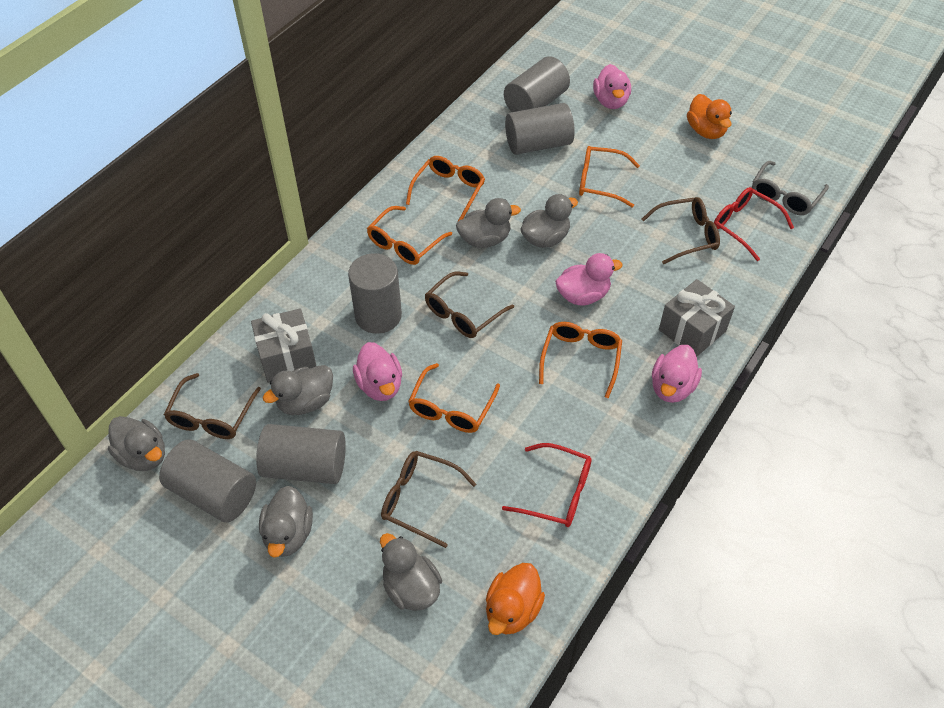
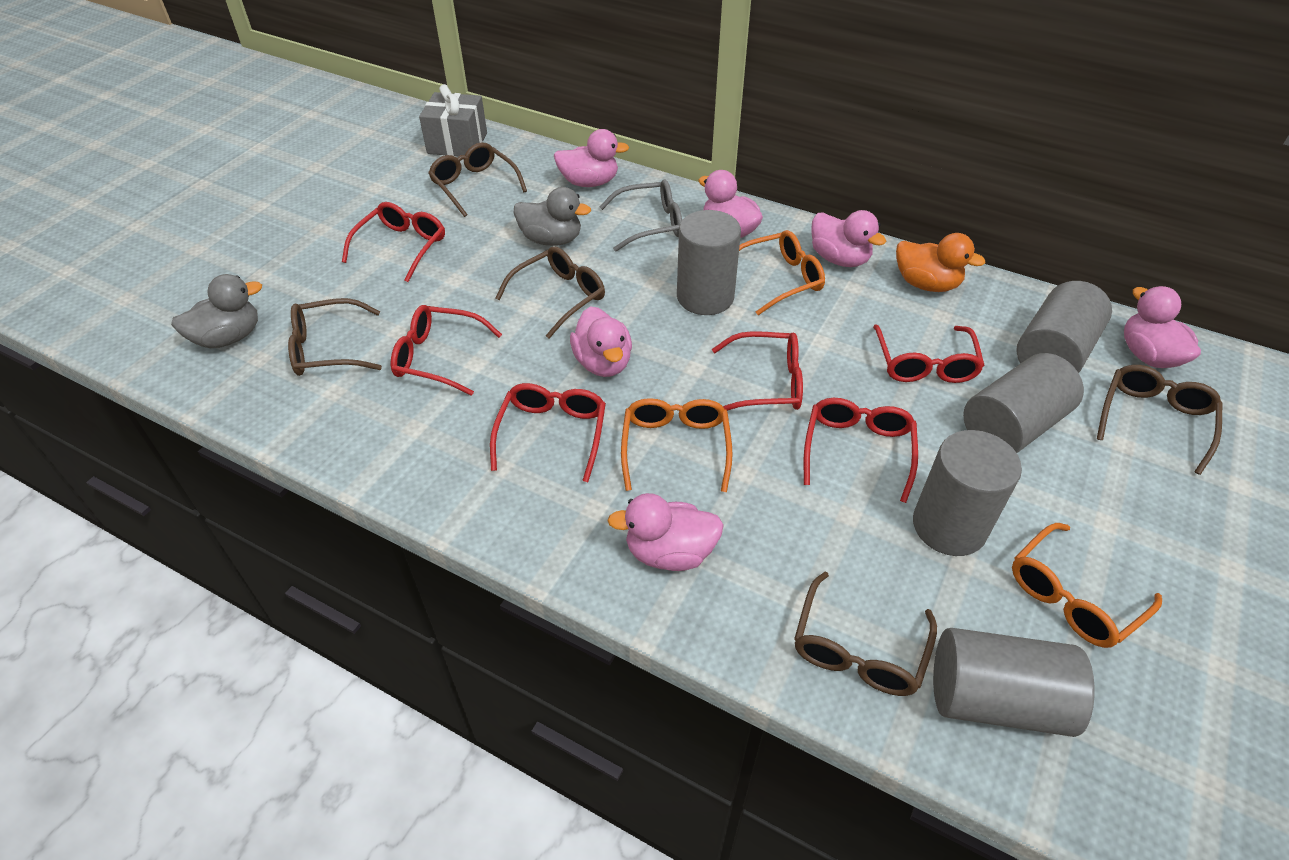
brown glasses: 4 -> 5
grey duck: 6 -> 2
grey gift: 2 -> 1
orange duck: 2 -> 1
orange glasses: 5 -> 3
pink duck: 4 -> 6
red glasses: 2 -> 6

